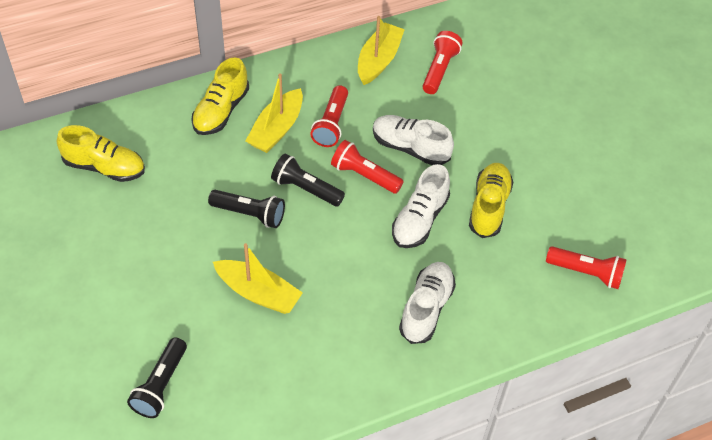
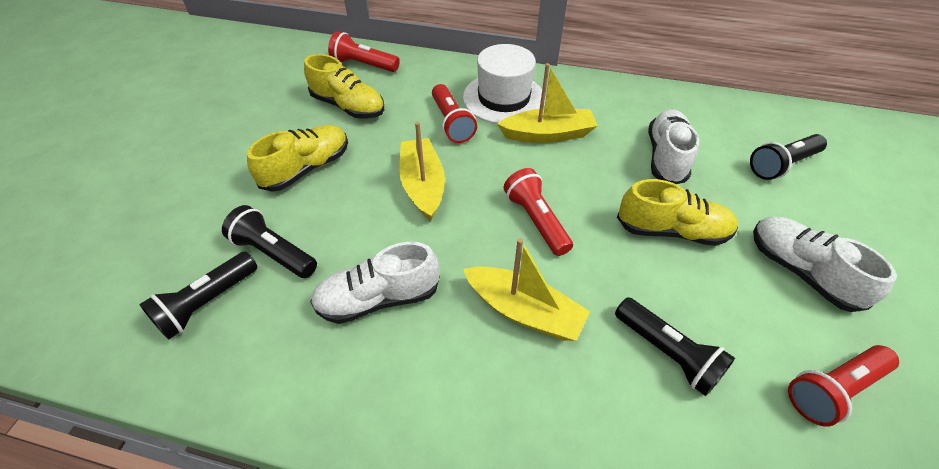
black flashlight: 3 -> 4
white hat: 0 -> 1

